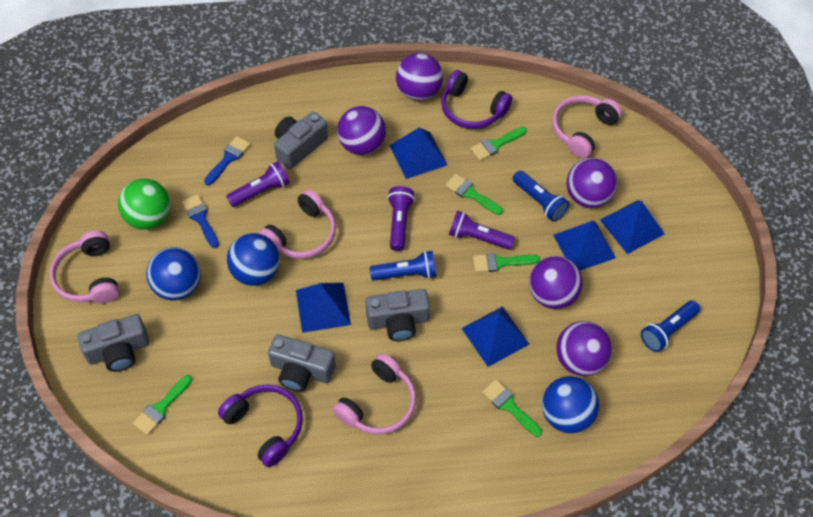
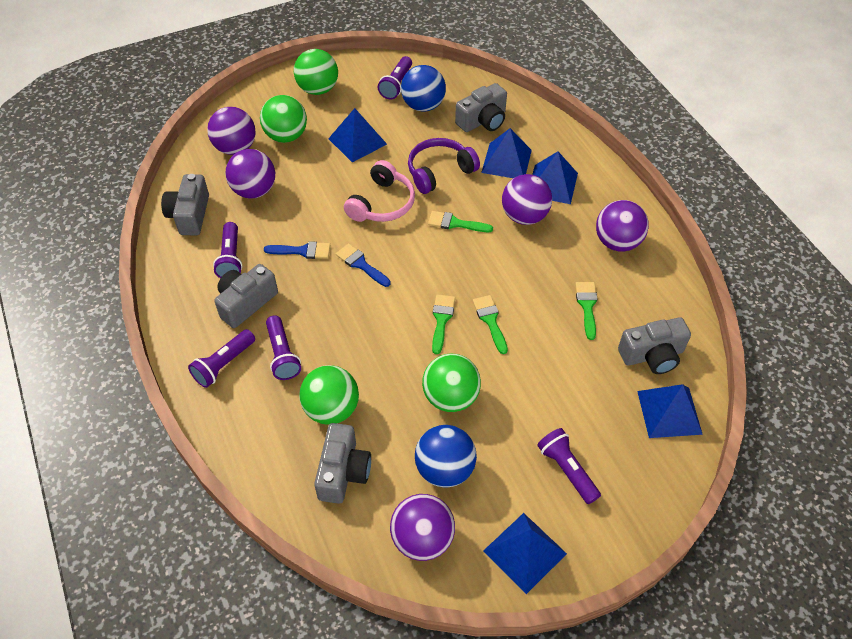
blue ball: 3 -> 2
blue flashlight: 3 -> 0
green ball: 1 -> 4
green brush: 5 -> 4
grey camera: 4 -> 5
pink headphones: 4 -> 1
purple flashlight: 3 -> 5
purple headphones: 2 -> 1

